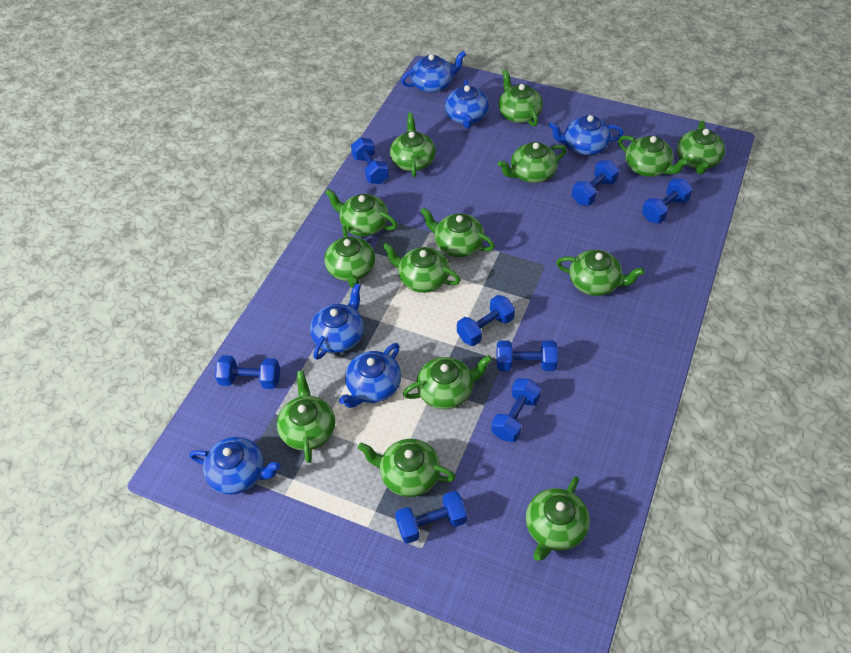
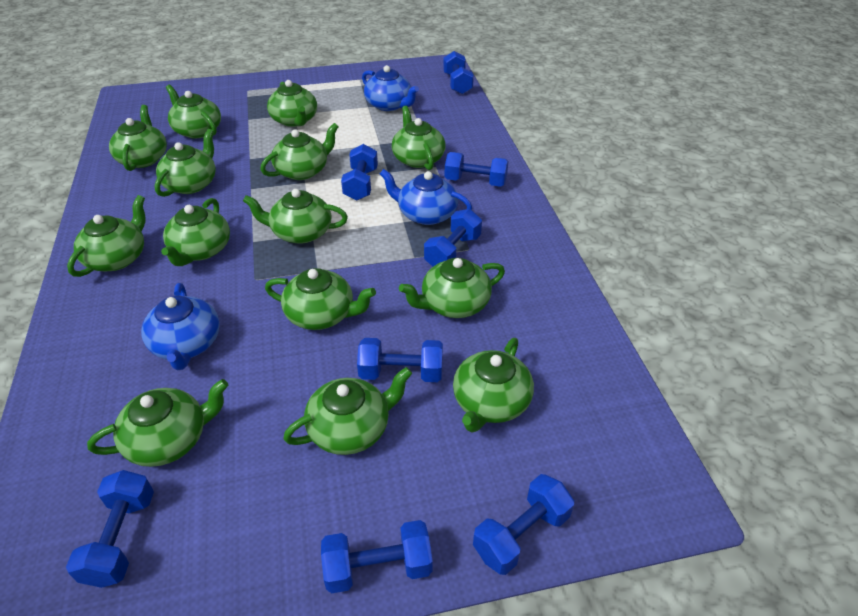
blue teapot: 6 -> 3

